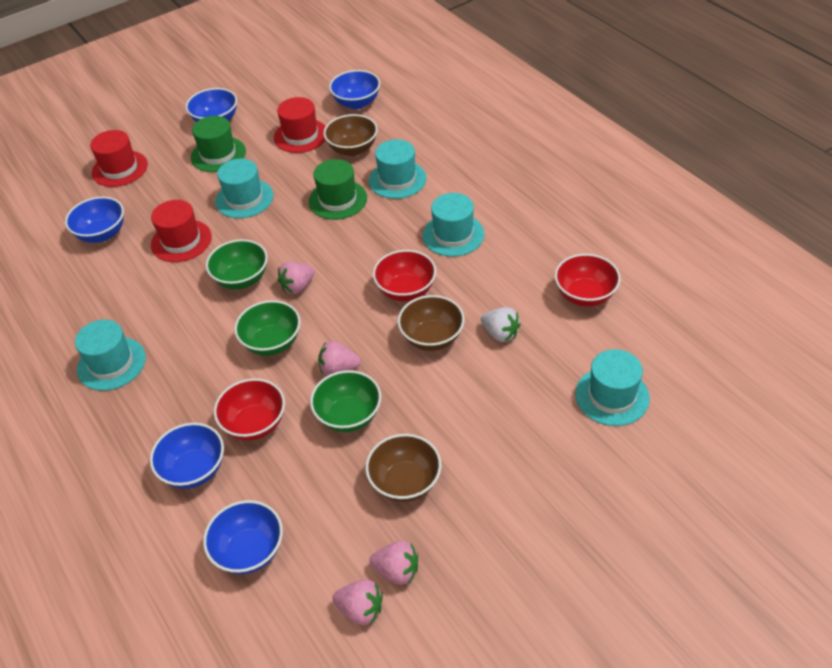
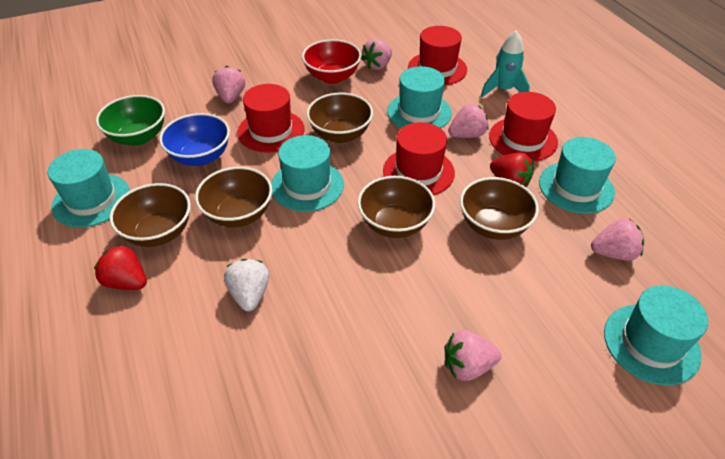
blue bowl: 5 -> 1
brown bowl: 3 -> 5
green bowl: 3 -> 1
green hat: 2 -> 0
pink strawberry: 4 -> 5
red bowl: 3 -> 1
red hat: 3 -> 4
red strawberry: 0 -> 2
turquoise rocket: 0 -> 1

